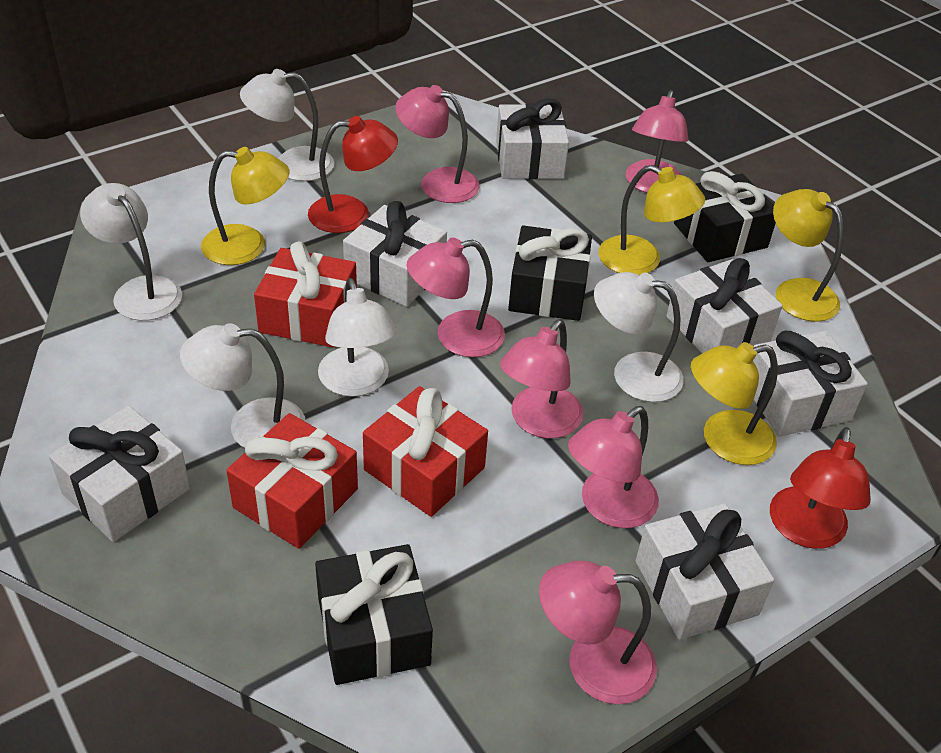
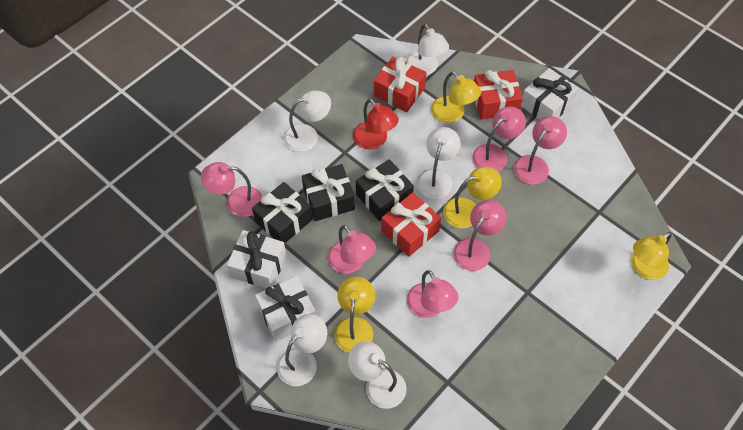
red lamp: 2 -> 1
white gift: 6 -> 3

